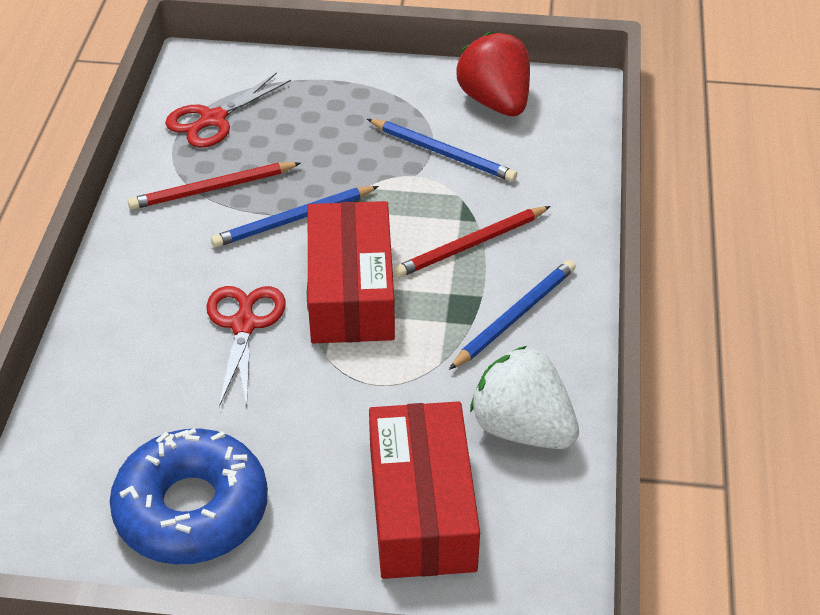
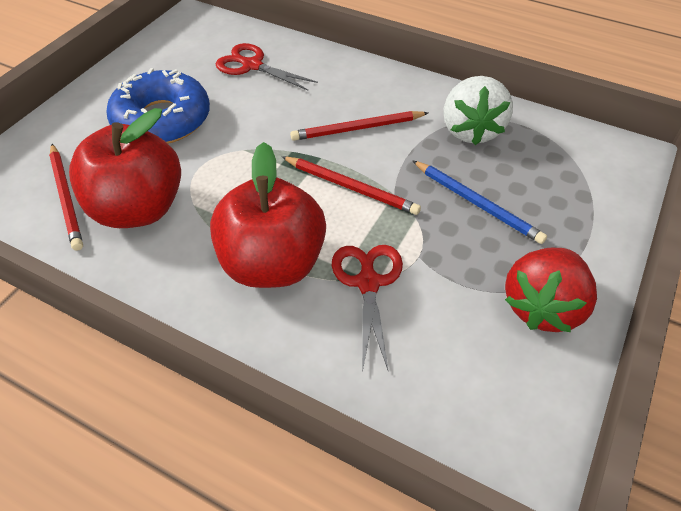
blue pencil: 3 -> 1
red apple: 0 -> 2
red box: 2 -> 0
red pencil: 2 -> 3

